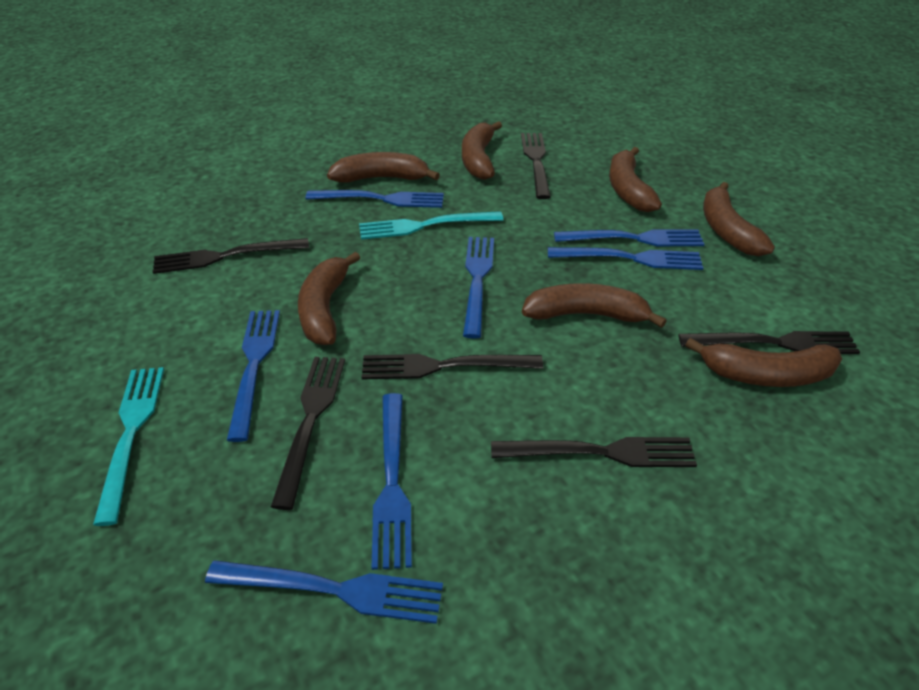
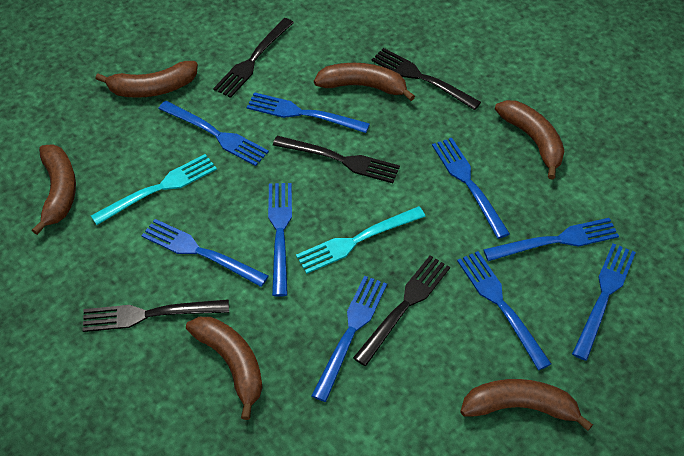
black fork: 6 -> 5
blue fork: 7 -> 9
brown banana: 7 -> 6

